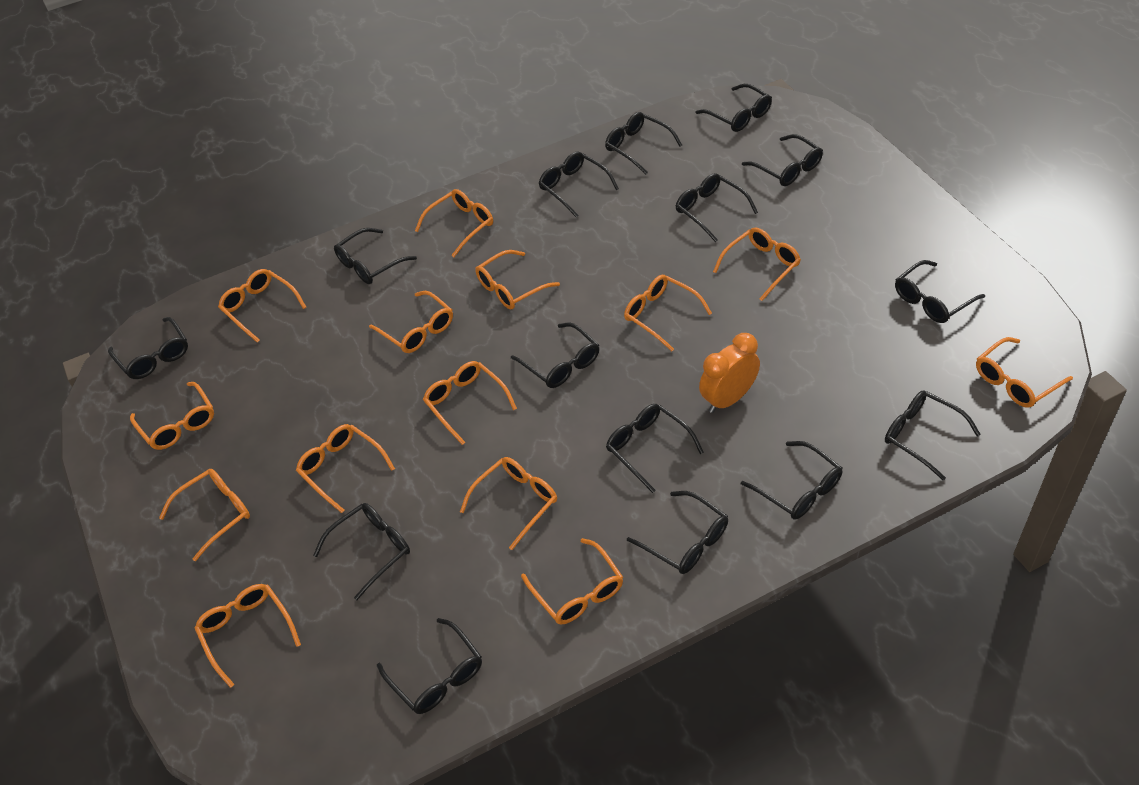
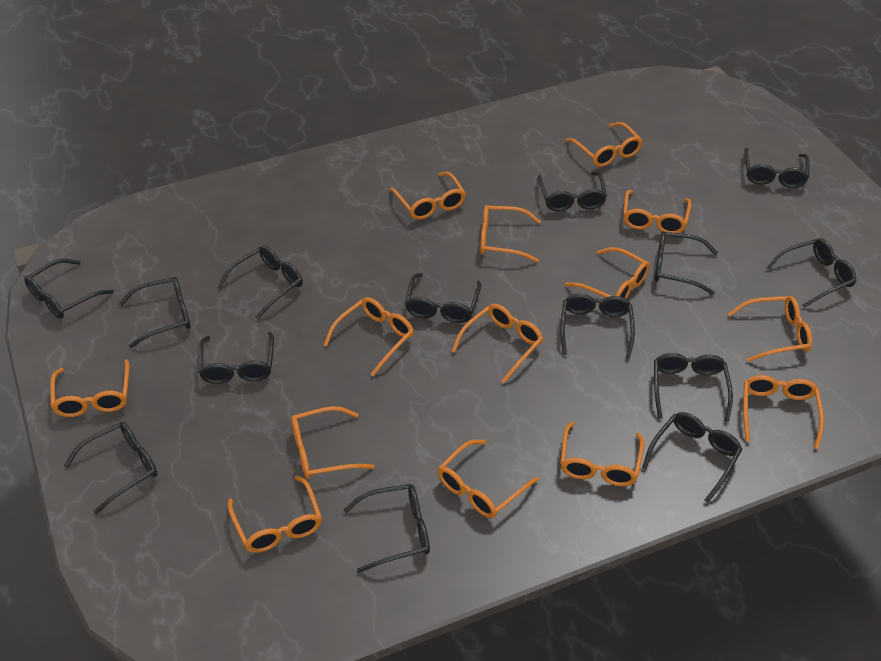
black glasses: 15 -> 14
orange clock: 1 -> 0

